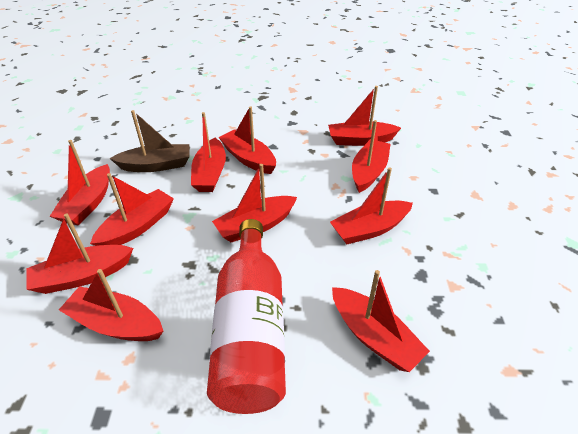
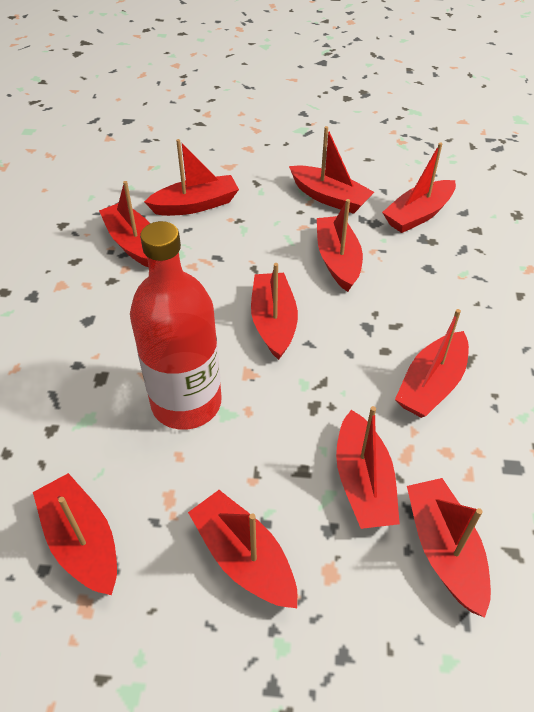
brown boat: 1 -> 0

